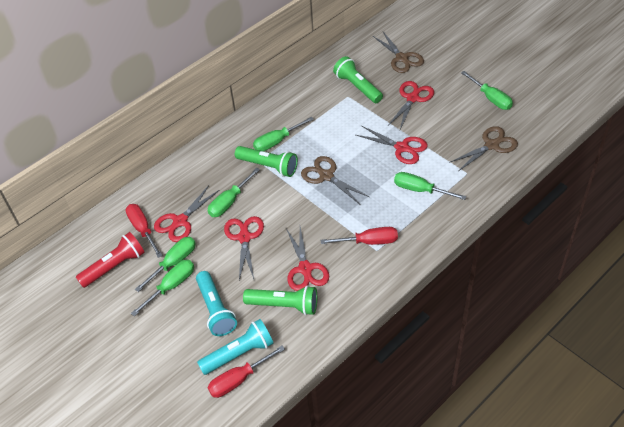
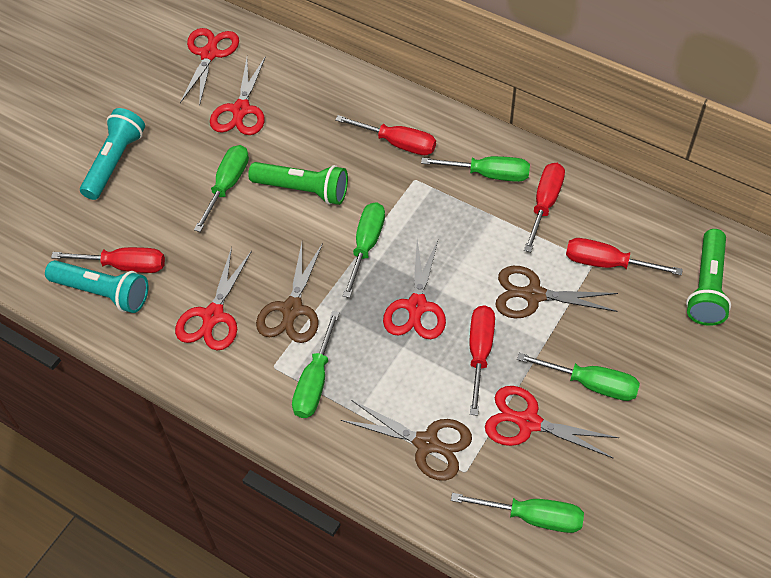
green flashlight: 3 -> 2
red flashlight: 1 -> 0
red screwdriver: 3 -> 5

